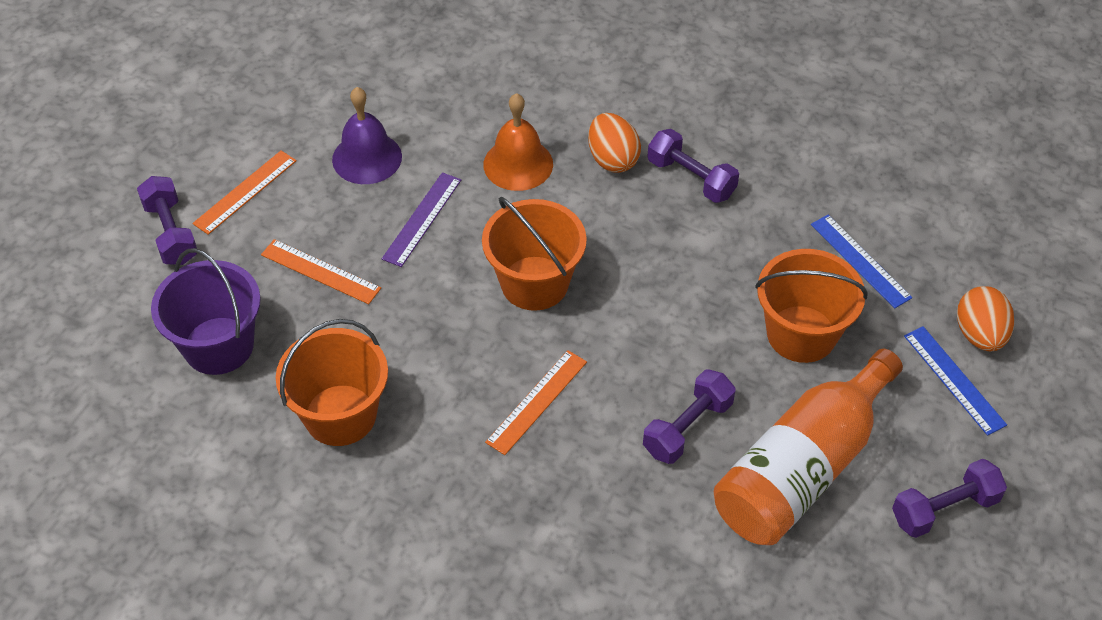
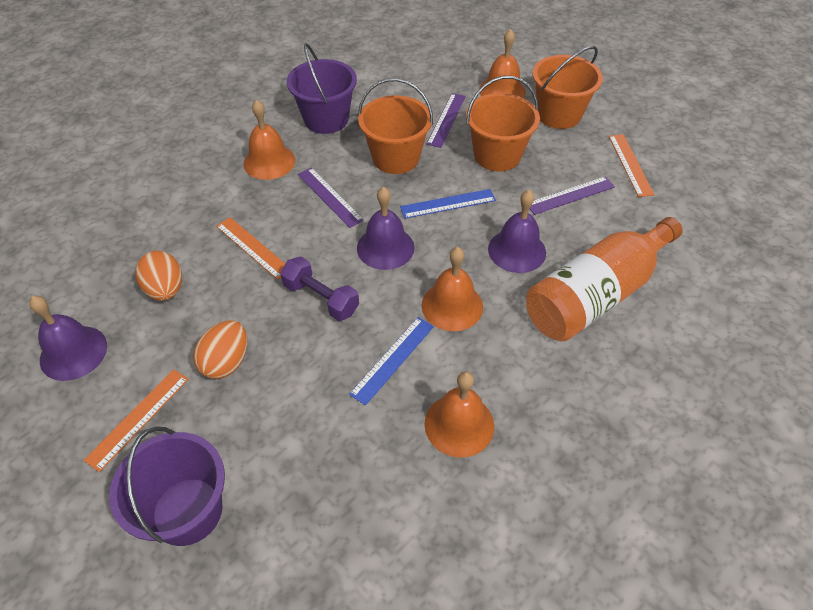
orange bell: 1 -> 4
purple bell: 1 -> 3
purple bucket: 1 -> 2
purple dumbbell: 4 -> 1
purple ruler: 1 -> 3

